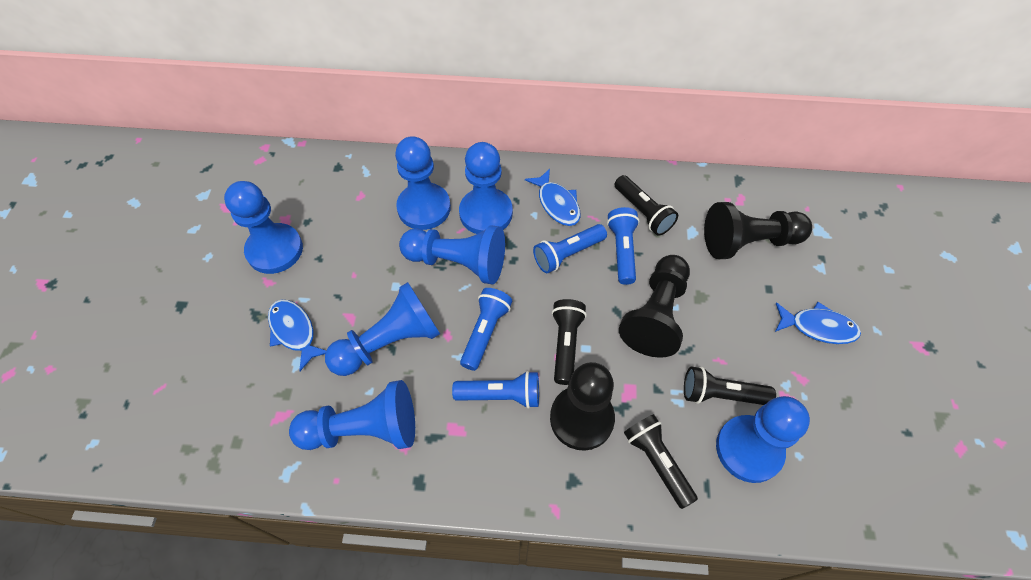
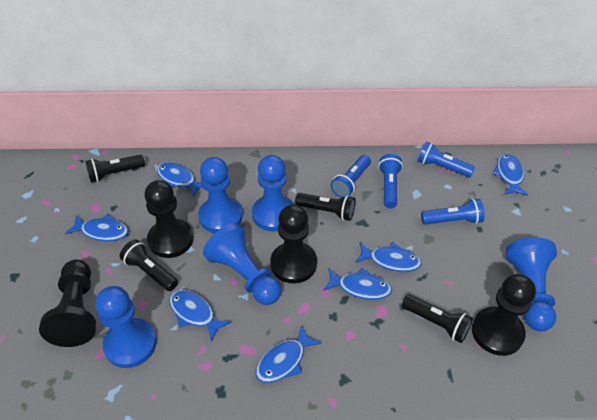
black pawn: 3 -> 4
blue fish: 3 -> 7
blue pawn: 7 -> 5

